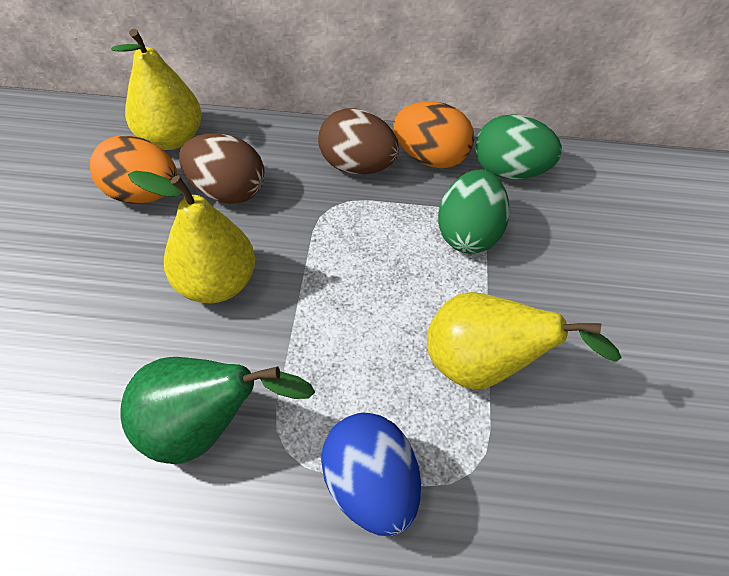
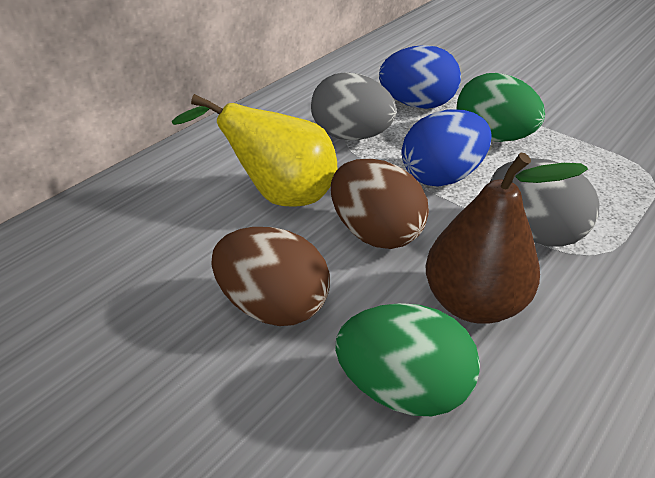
blue egg: 1 -> 2
brown pear: 0 -> 1
green pear: 1 -> 0
grey egg: 0 -> 2
orange egg: 2 -> 0
yellow pear: 3 -> 1

